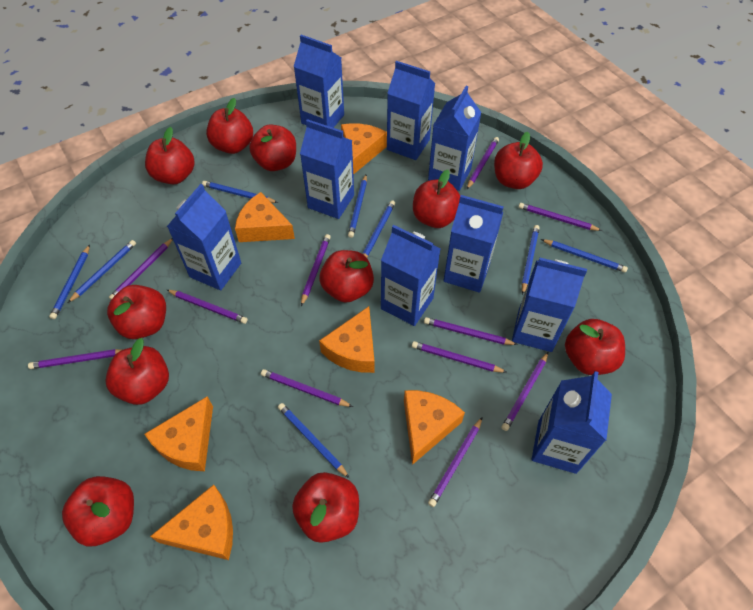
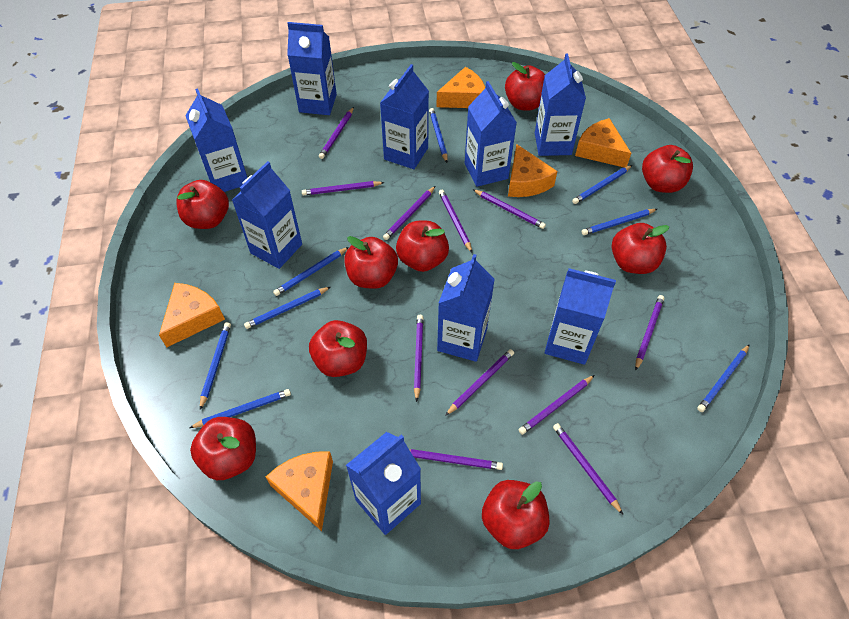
orange cheese: 6 -> 5
red apple: 11 -> 9

